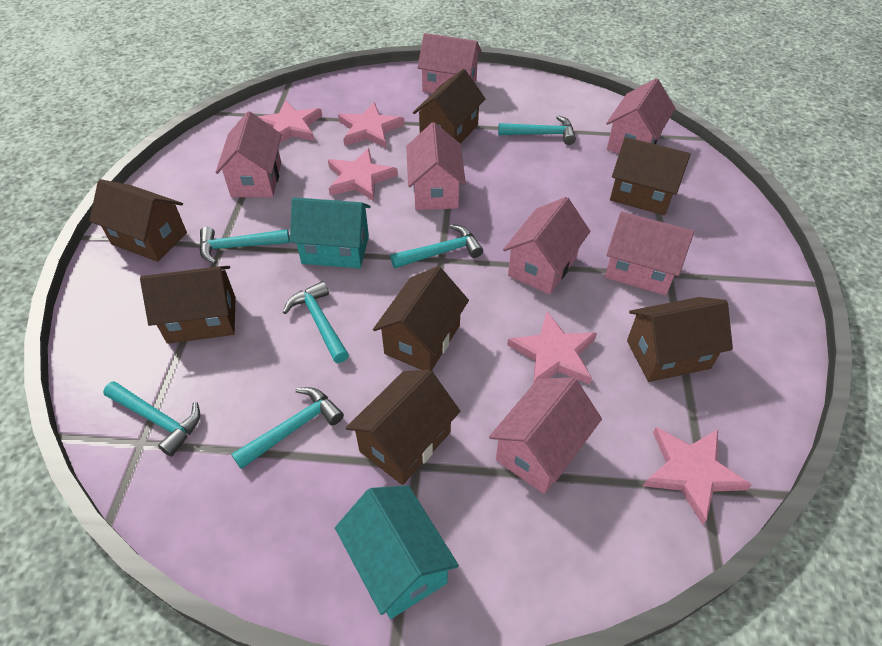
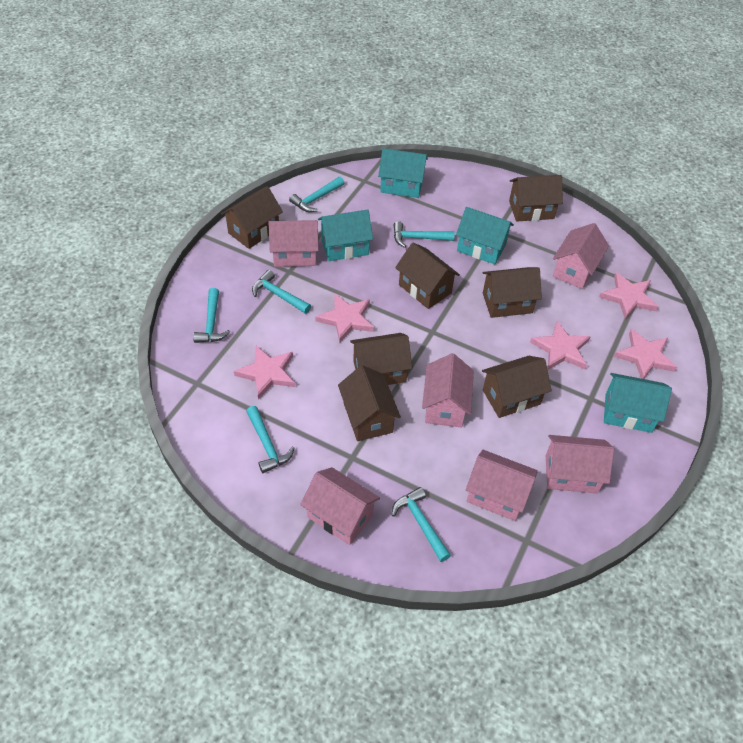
pink house: 7 -> 6
turquoise house: 2 -> 4

